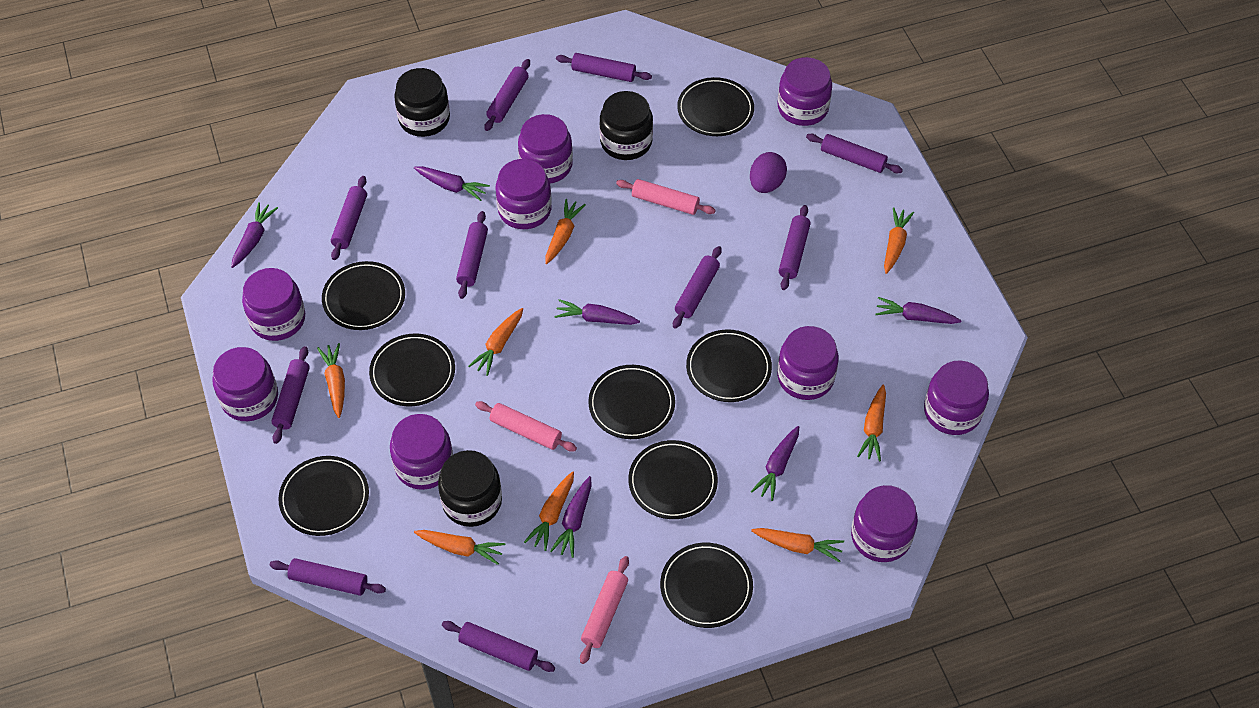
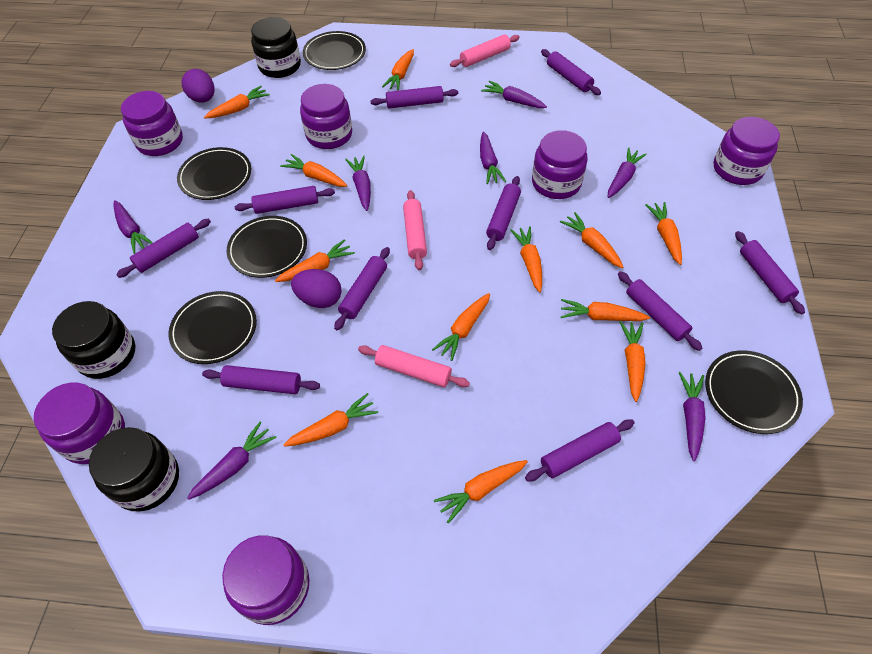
black plate: 8 -> 5
orange carrot: 8 -> 12
purple carrot: 6 -> 7
purple egg: 1 -> 2
purple jar: 9 -> 6

